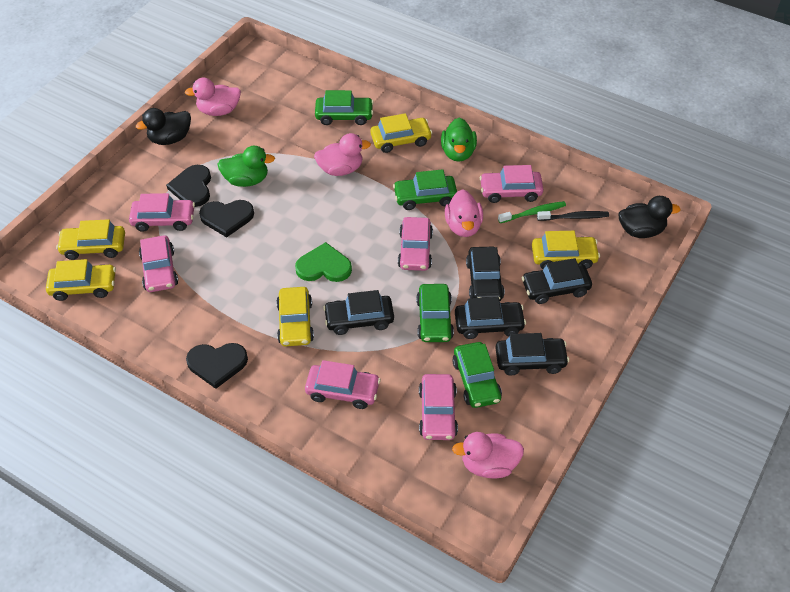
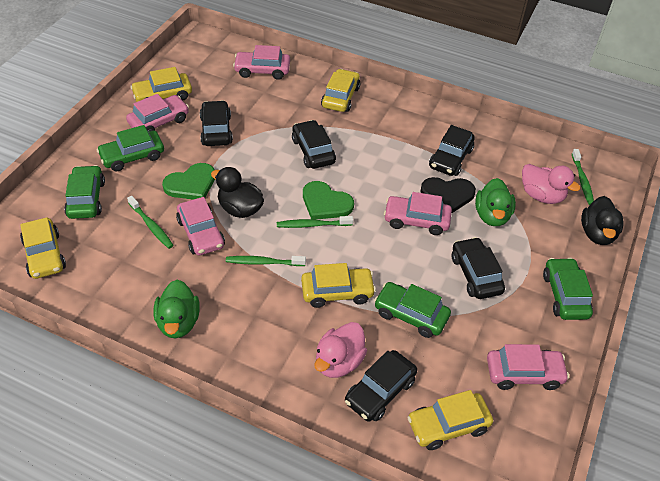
black heart: 3 -> 1
black toothbrush: 1 -> 0
green heart: 1 -> 2
green toothbrush: 1 -> 4
pink car: 6 -> 5
pink duck: 4 -> 2

